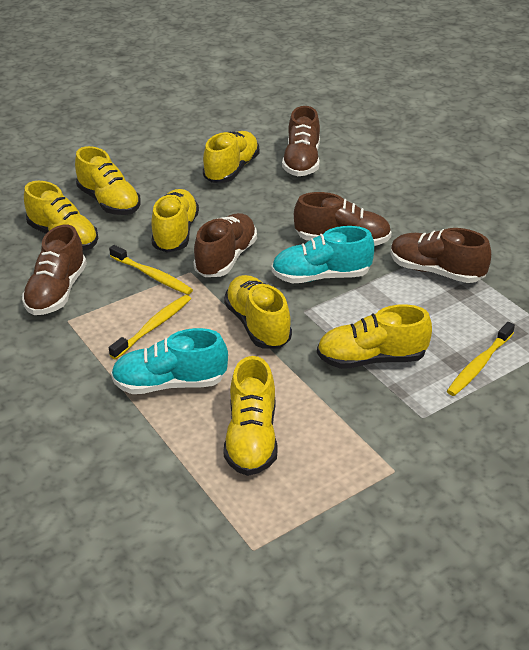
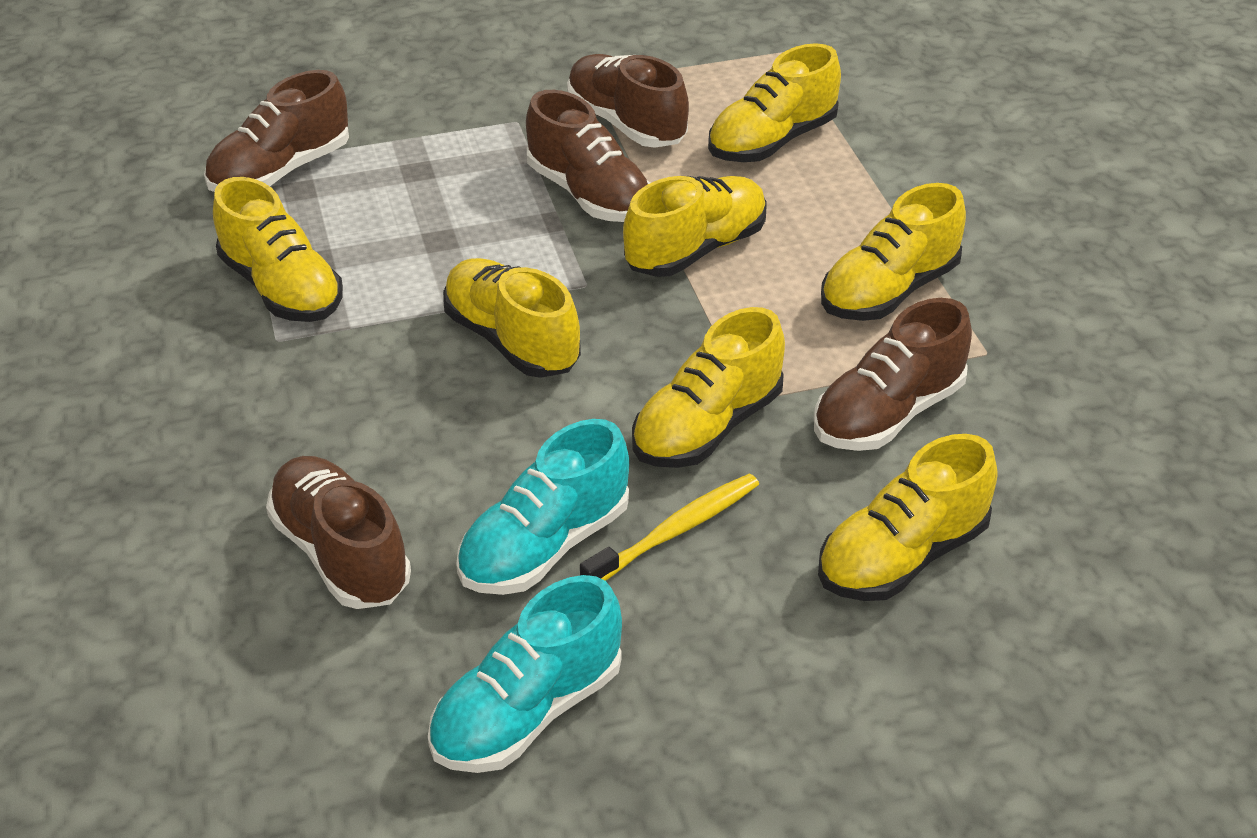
yellow toothbrush: 3 -> 1

